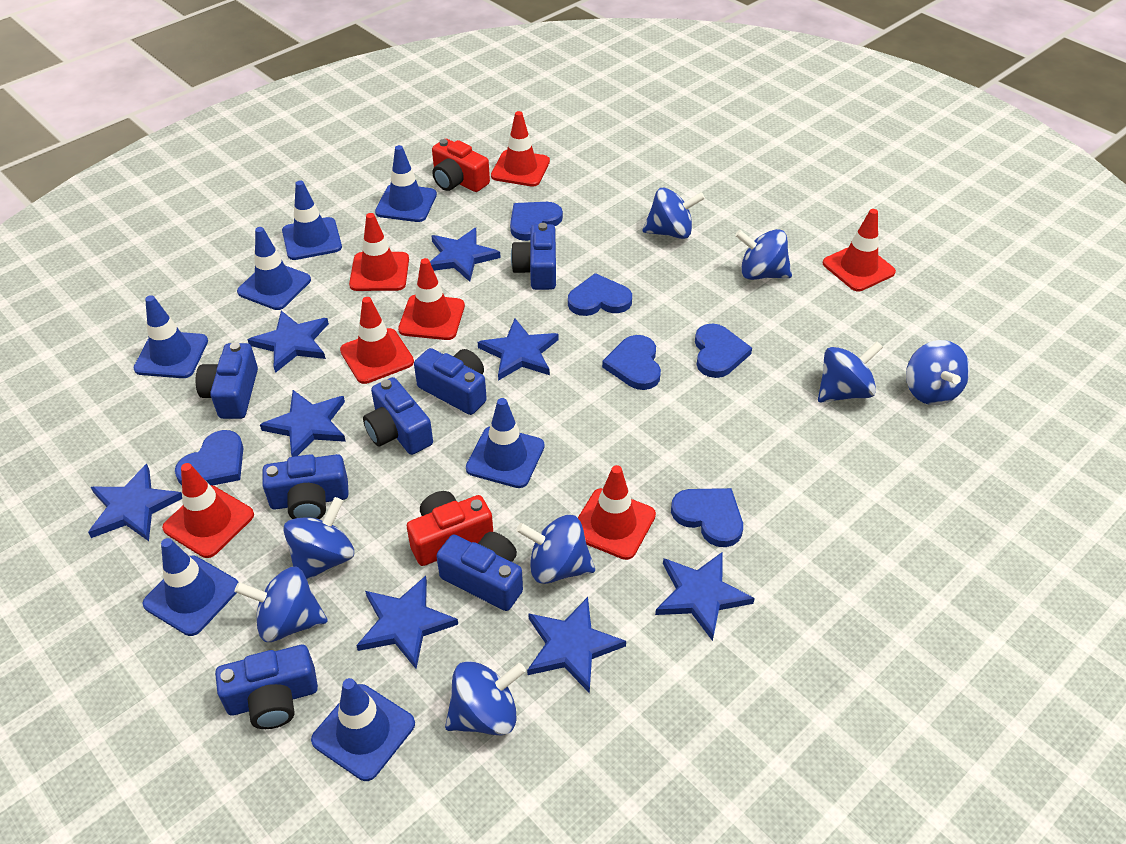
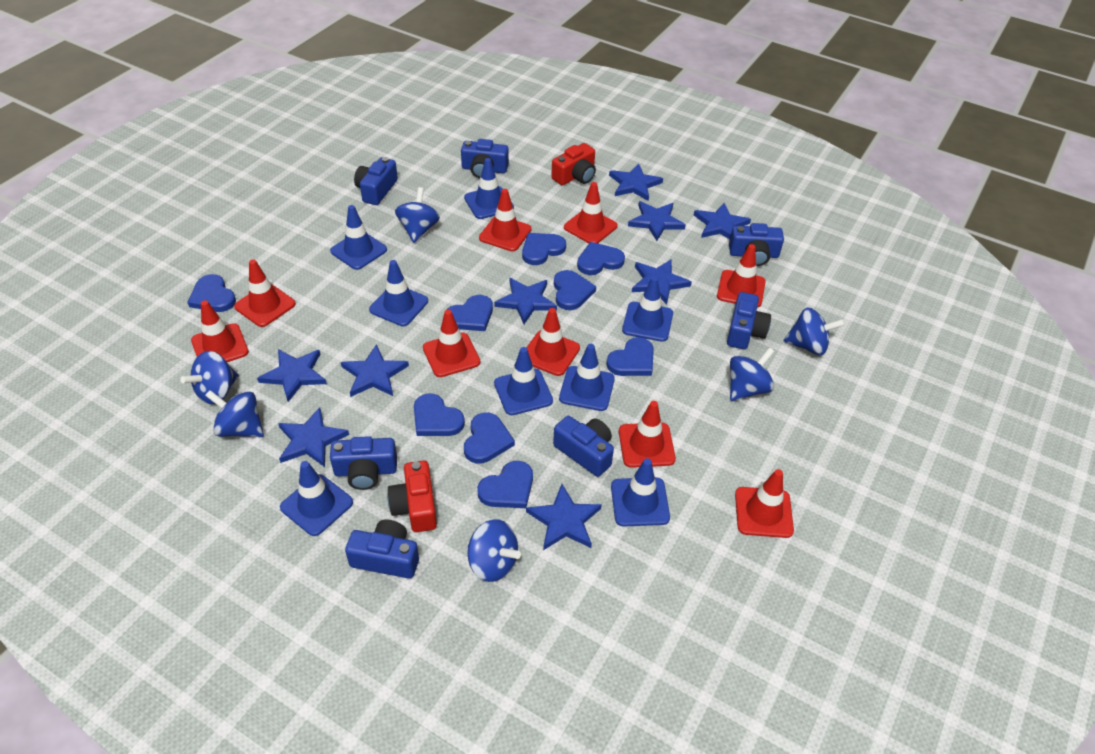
blue heart: 6 -> 9
blue spinning top: 8 -> 6
blue star: 8 -> 9
blue traffic cone: 7 -> 8
red traffic cone: 7 -> 9

